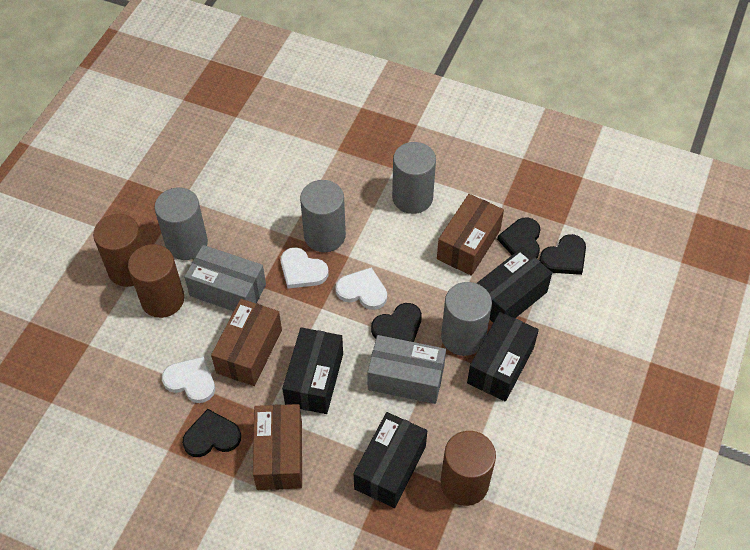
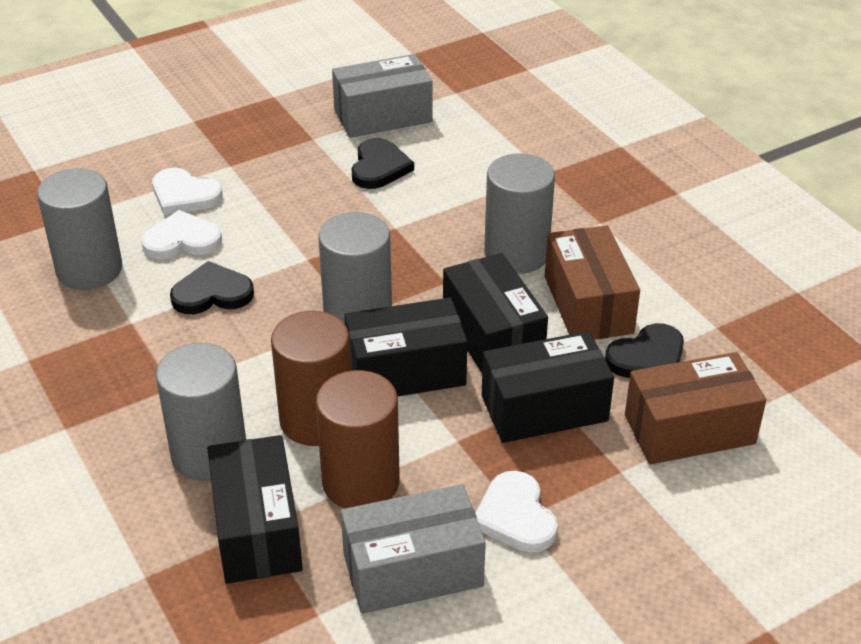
black heart: 4 -> 3
brown box: 3 -> 2
brown cylinder: 3 -> 2

